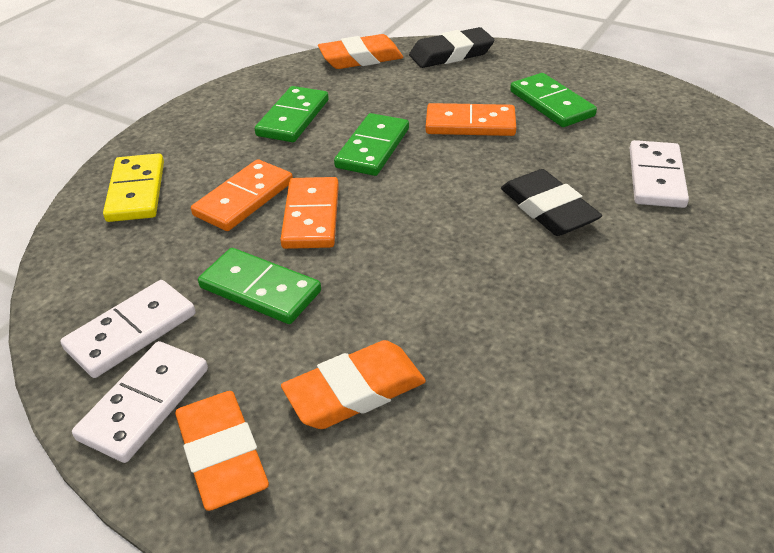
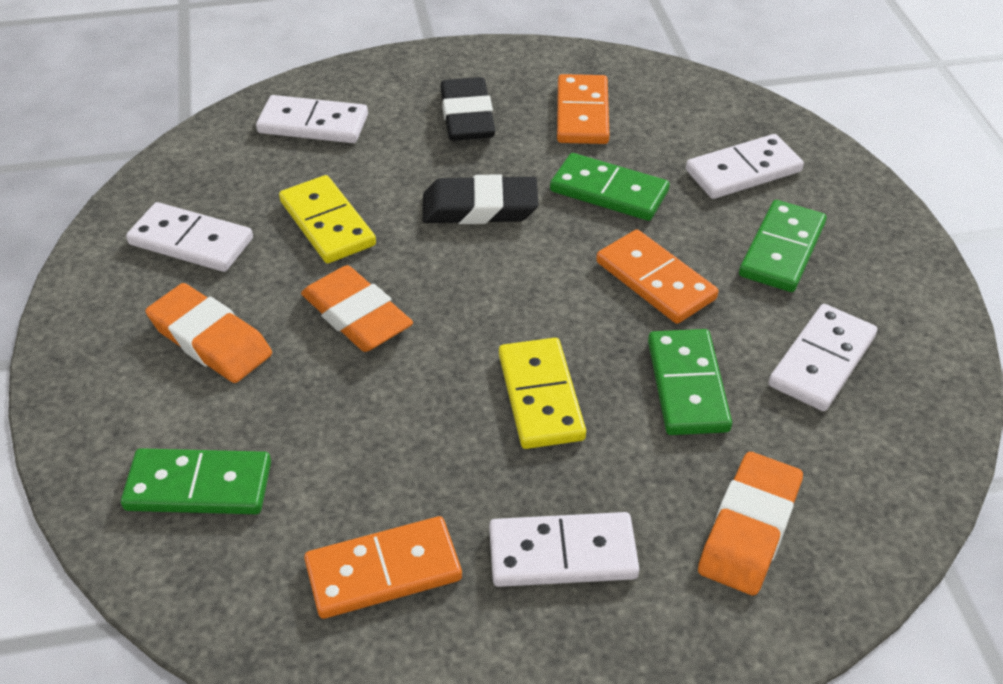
white domino: 3 -> 5
yellow domino: 1 -> 2

